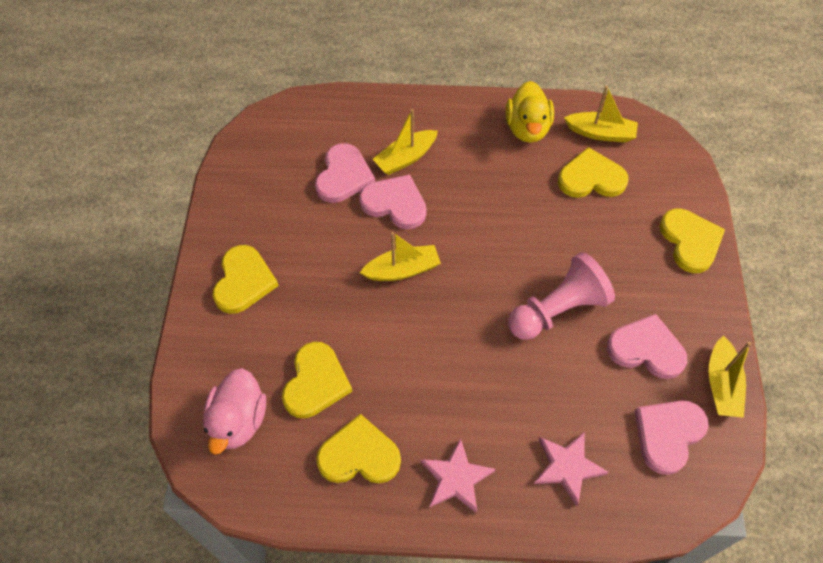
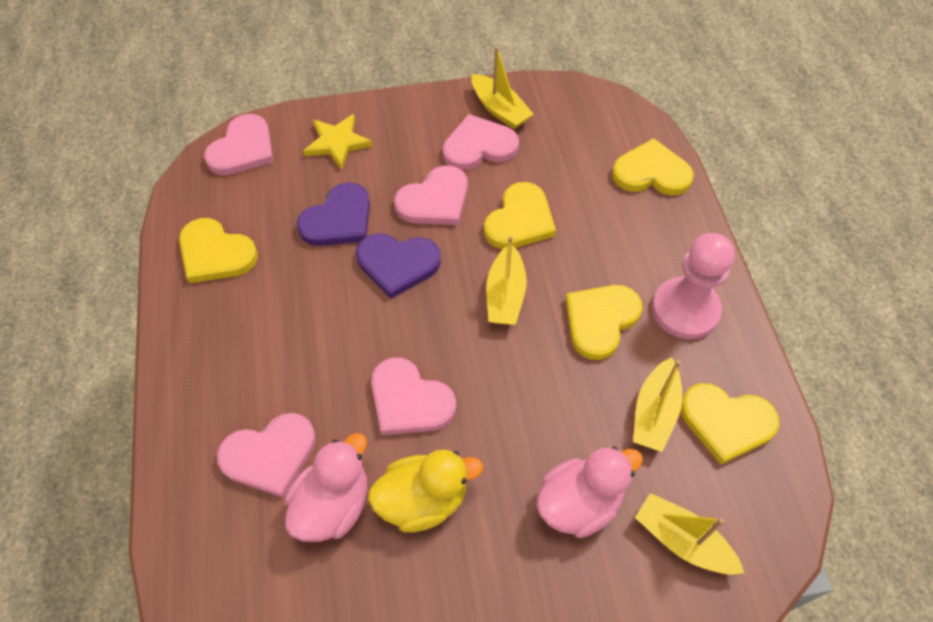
pink duck: 1 -> 2
pink heart: 4 -> 5
pink star: 2 -> 0
purple heart: 0 -> 2
yellow star: 0 -> 1

